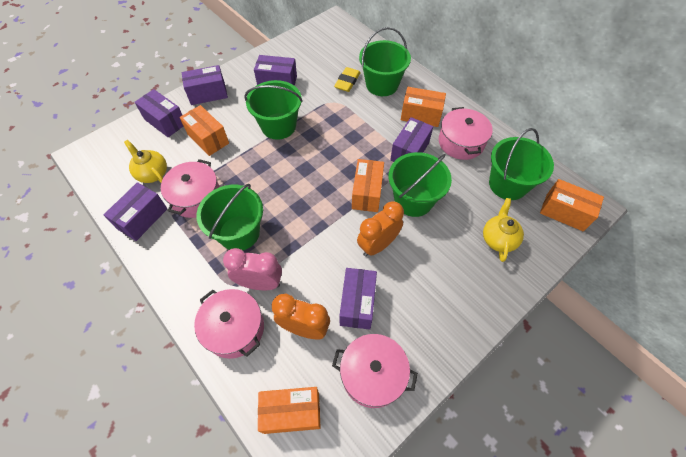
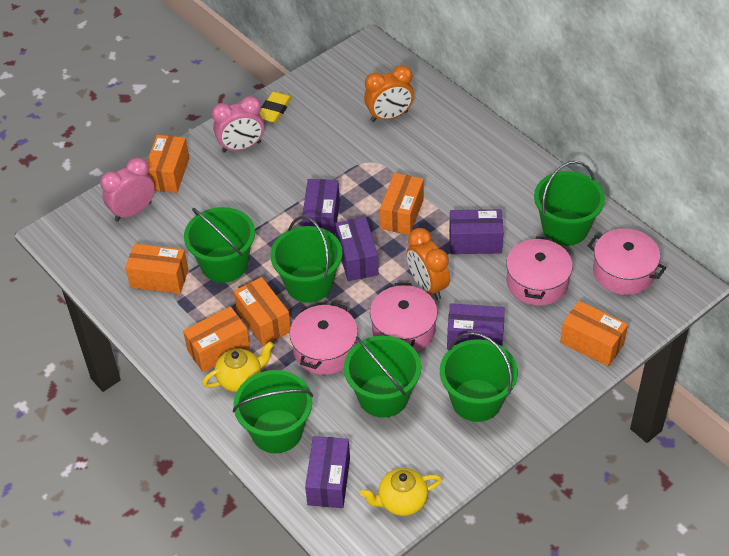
green bucket: 5 -> 6
orange box: 5 -> 6
pink clock: 1 -> 2
purple box: 6 -> 5

